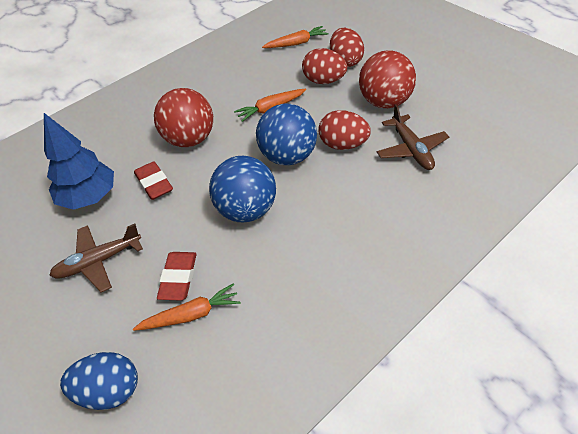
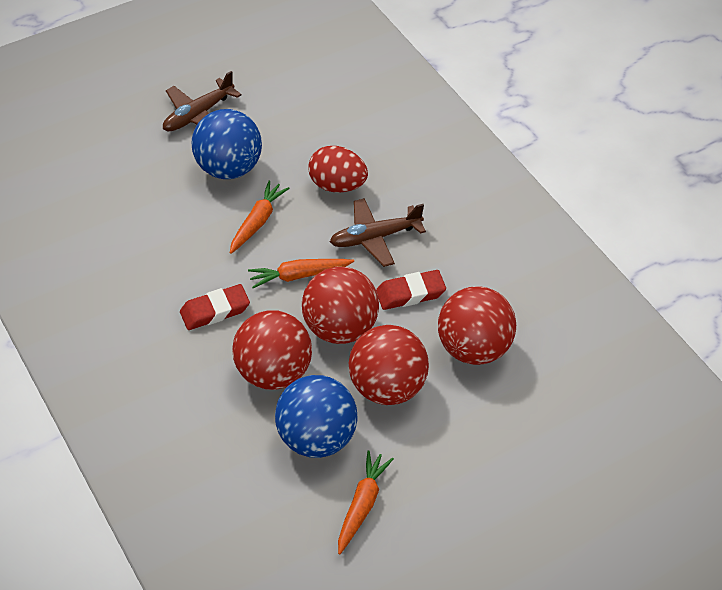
blue egg: 1 -> 0
blue tree: 1 -> 0
red ball: 2 -> 4
red egg: 3 -> 1

